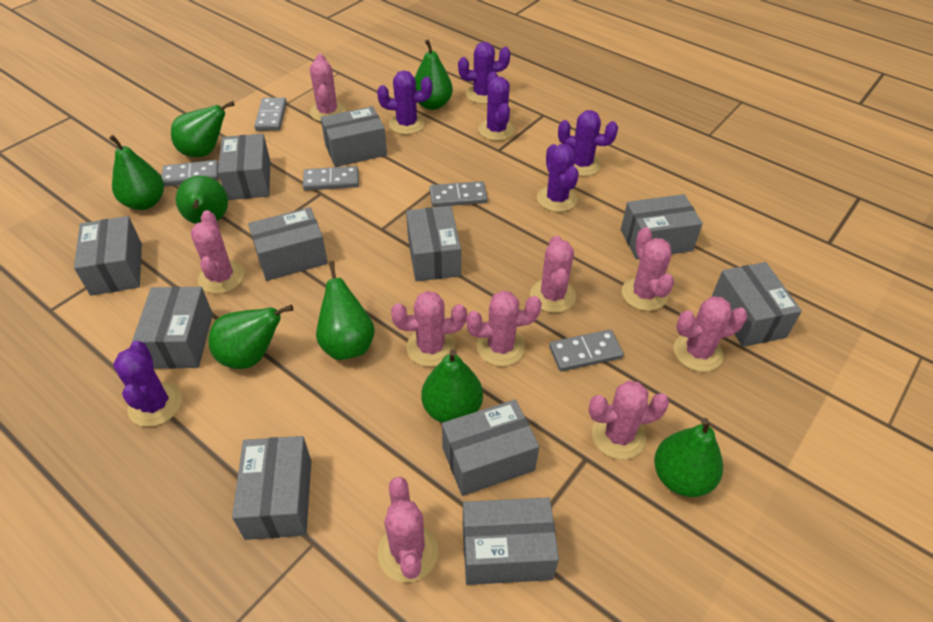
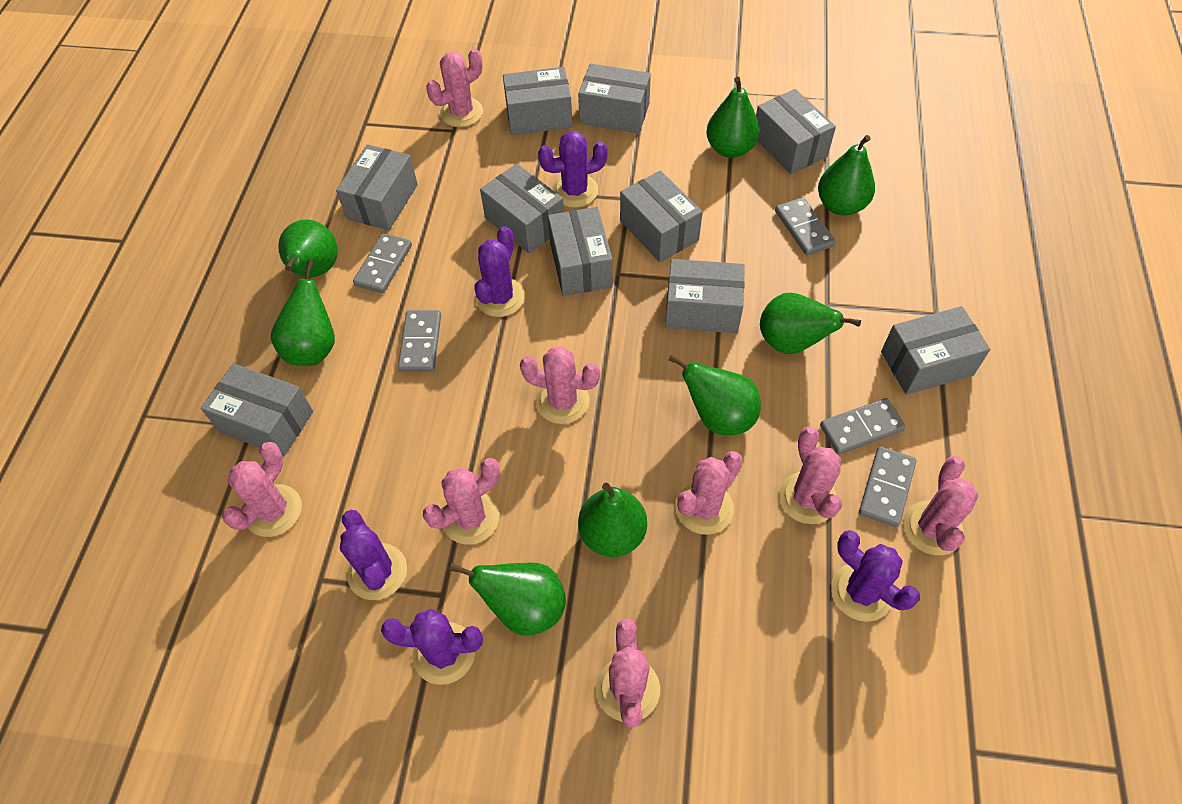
grey box: 11 -> 10
pink cactus: 9 -> 8
purple cactus: 6 -> 5

